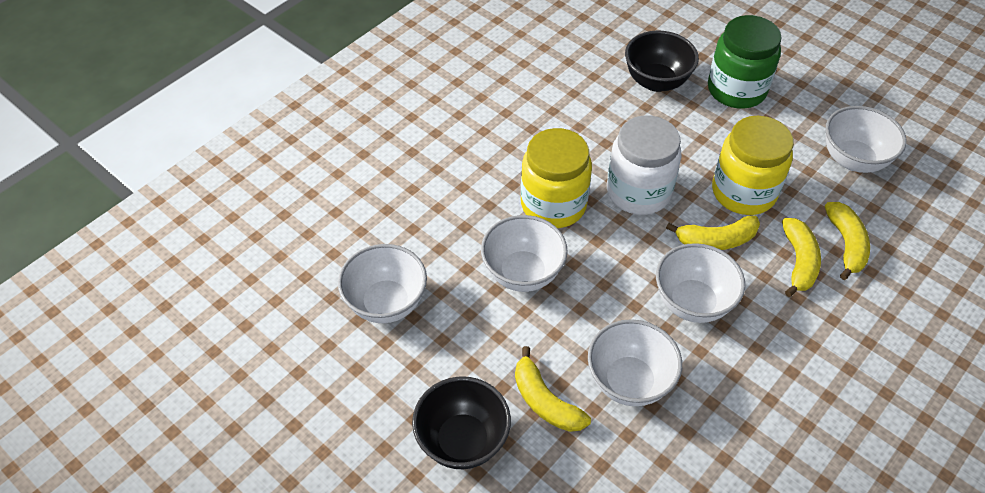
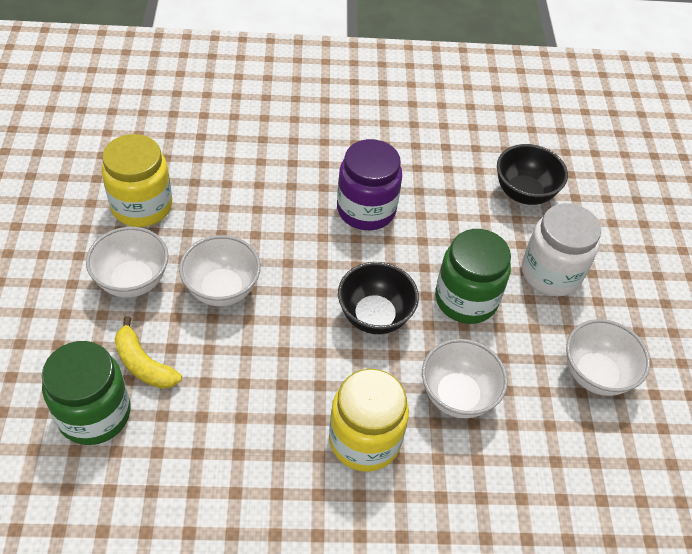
green jar: 1 -> 2
purple jar: 0 -> 1
white bowl: 5 -> 4
yellow banana: 4 -> 1

